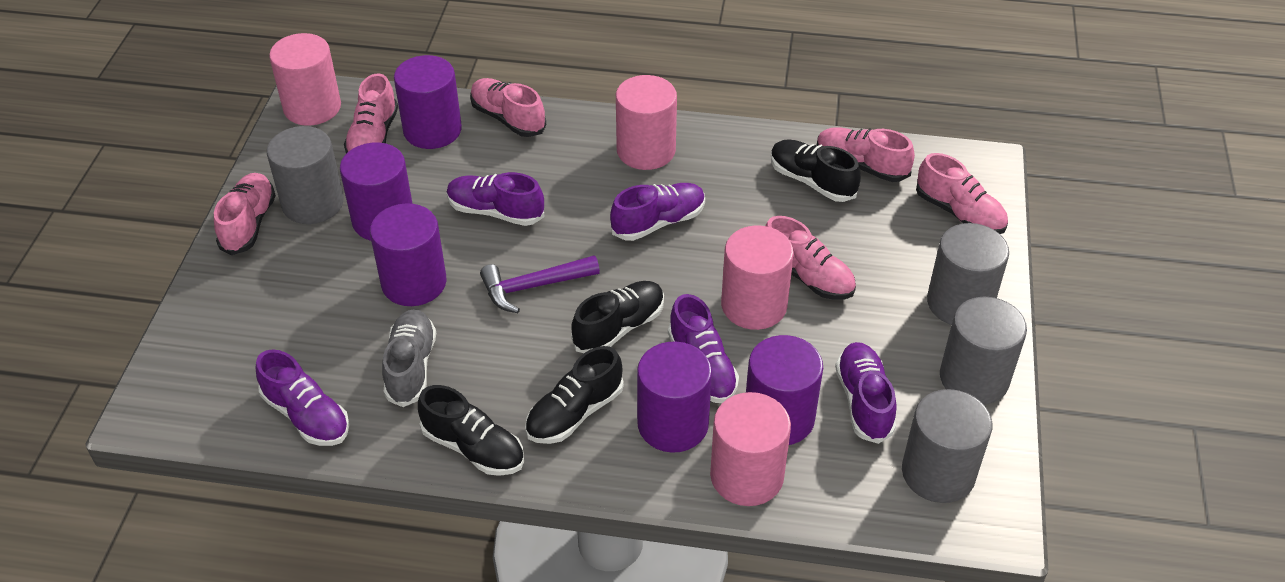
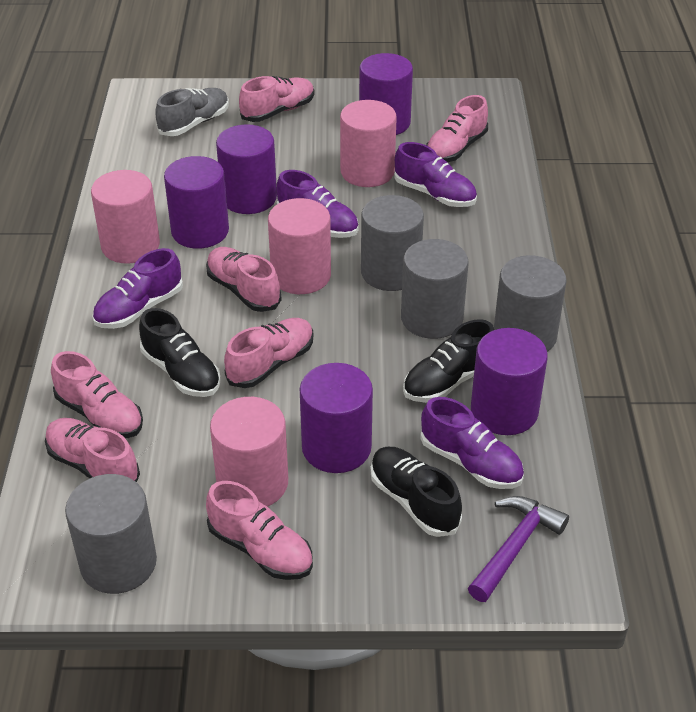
black shoe: 4 -> 3
pink shoe: 6 -> 7
purple shoe: 5 -> 4

